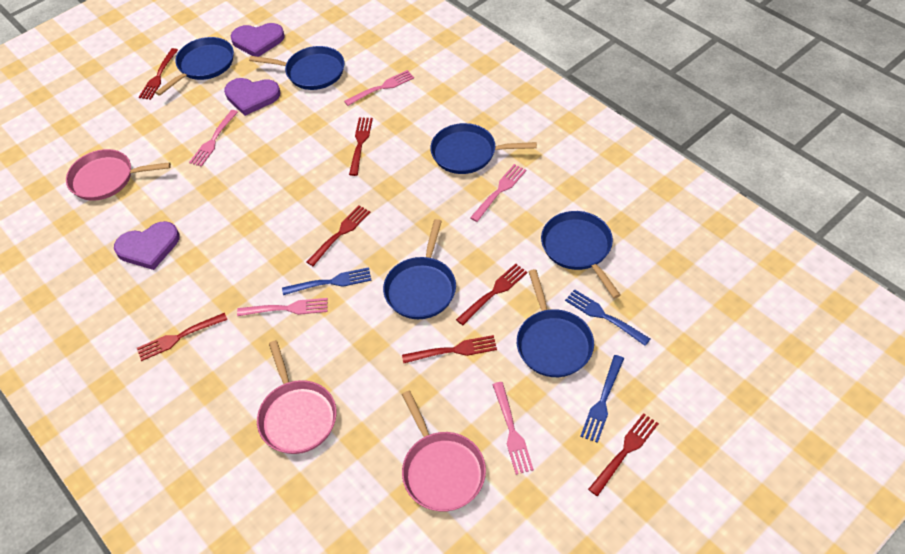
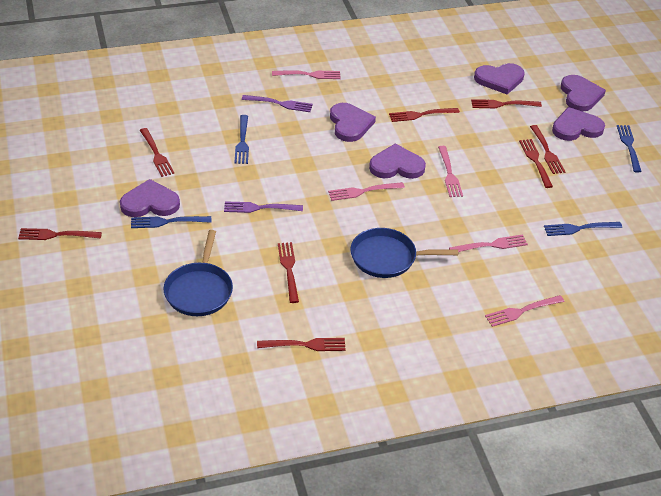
blue fork: 3 -> 4
blue pan: 6 -> 2
pink pan: 3 -> 0
purple fork: 0 -> 2
purple heart: 3 -> 6
red fork: 7 -> 8

